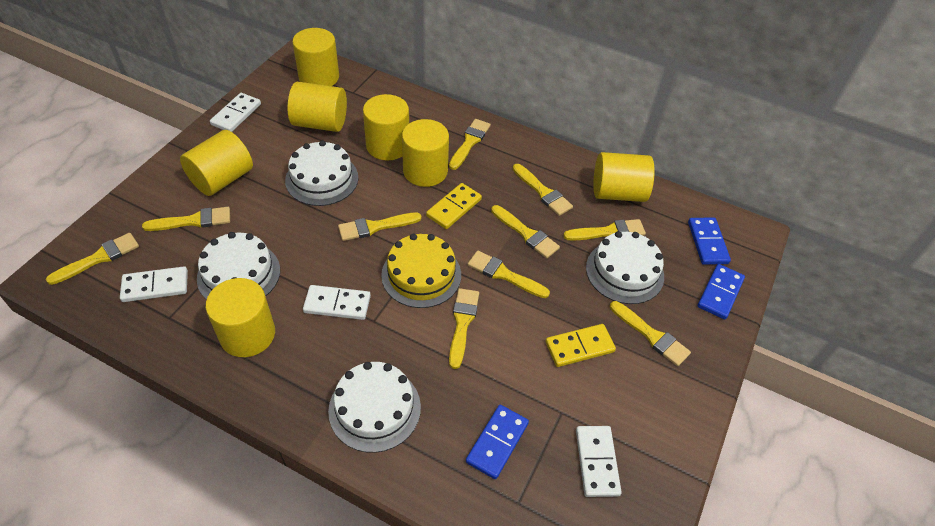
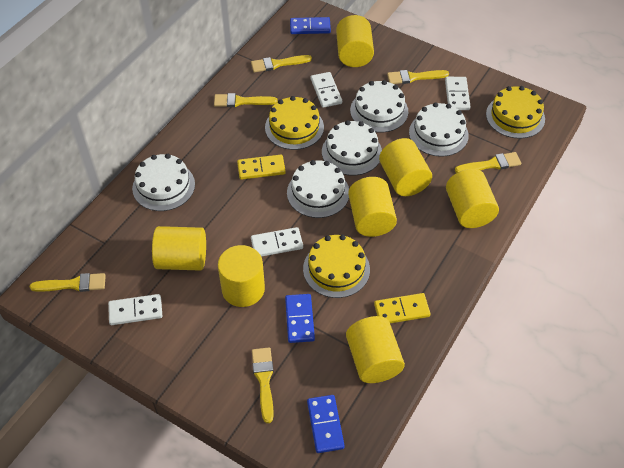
white cake: 4 -> 5
yellow brush: 10 -> 6
yellow cake: 1 -> 3

